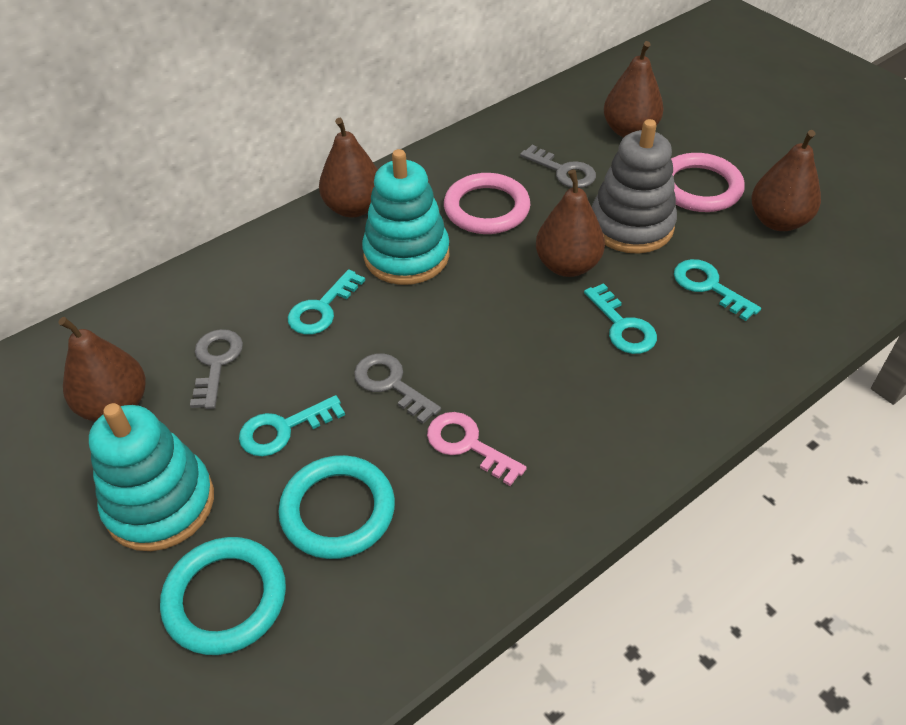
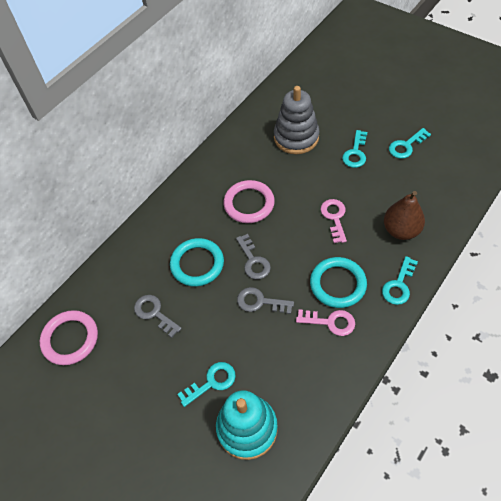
brown pear: 5 -> 1
pink key: 1 -> 2
turquoise stacking toy: 2 -> 1

